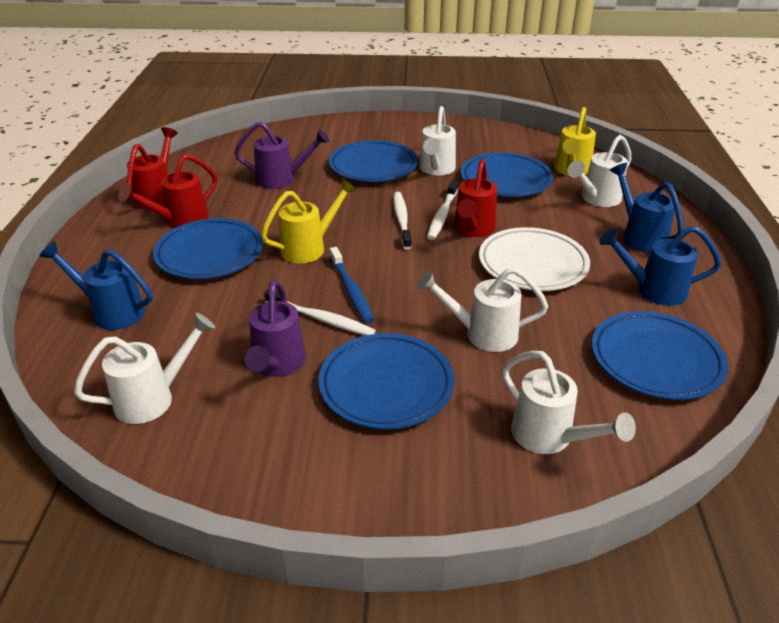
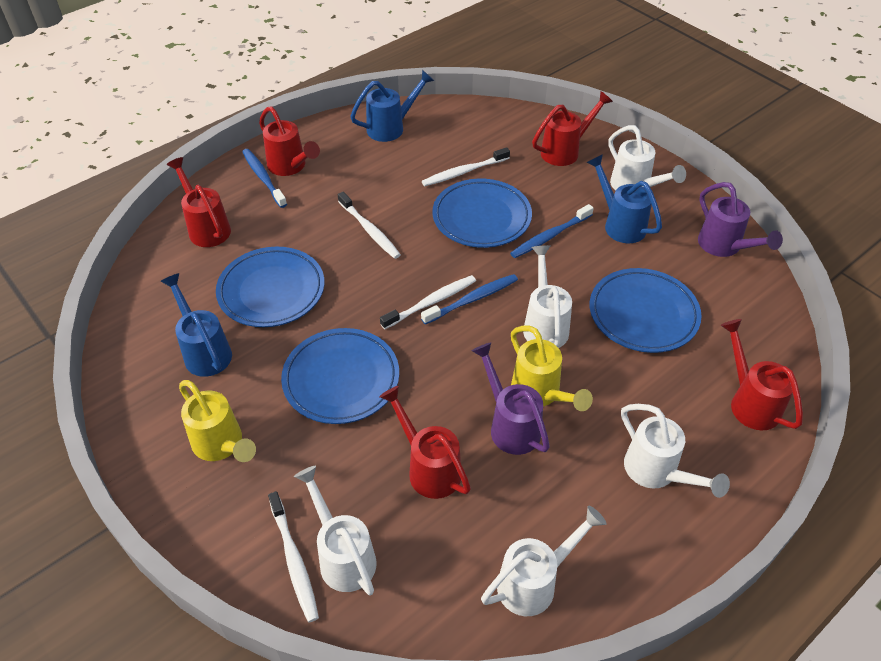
blue plate: 5 -> 4
blue toothbrush: 1 -> 3
red watering can: 3 -> 5
white plate: 1 -> 0
white toothbrush: 3 -> 4

